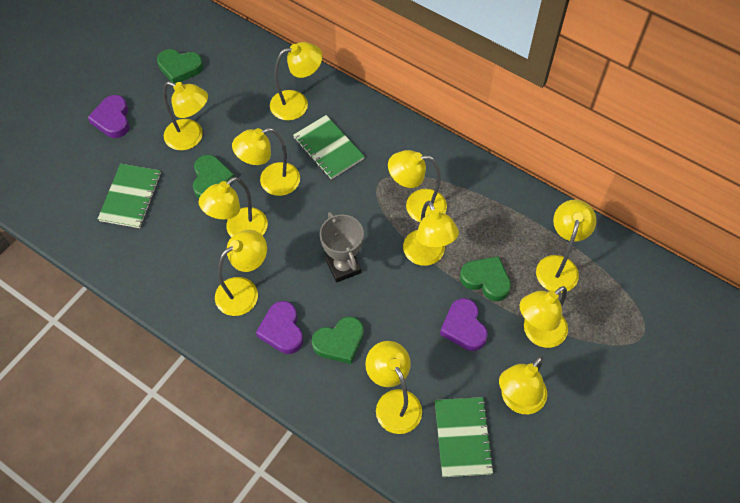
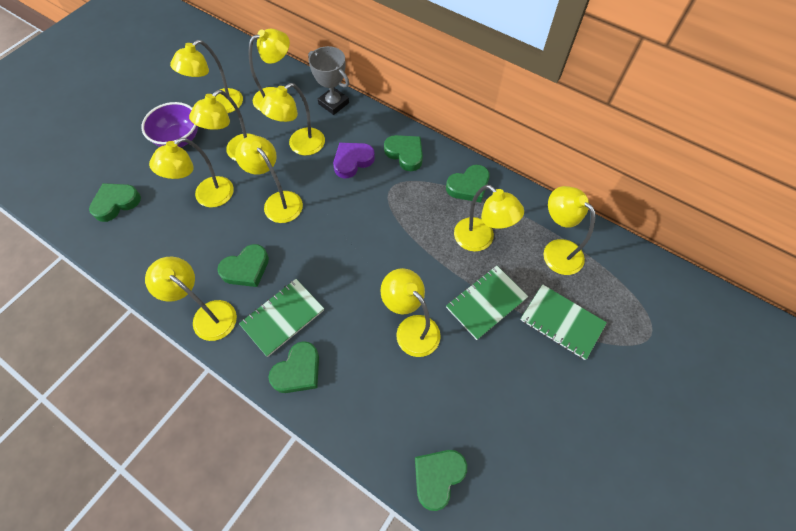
green heart: 4 -> 6
purple bowl: 0 -> 1
purple heart: 3 -> 1
yellow lamp: 11 -> 10

